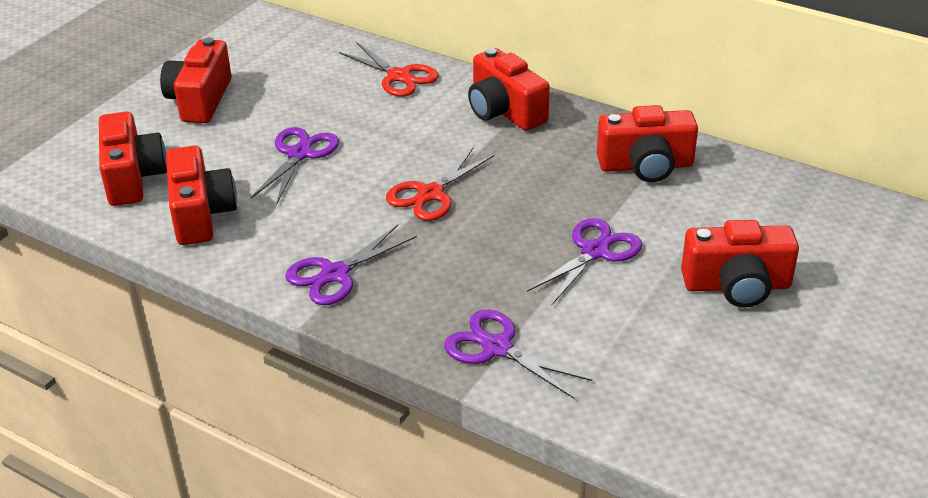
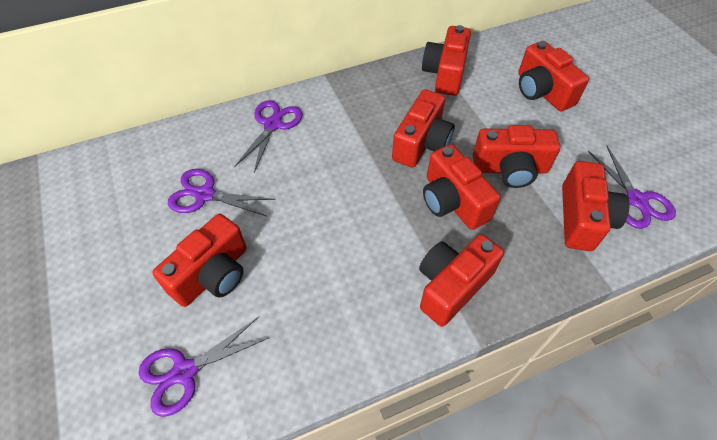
red camera: 6 -> 8
red scissors: 2 -> 0

